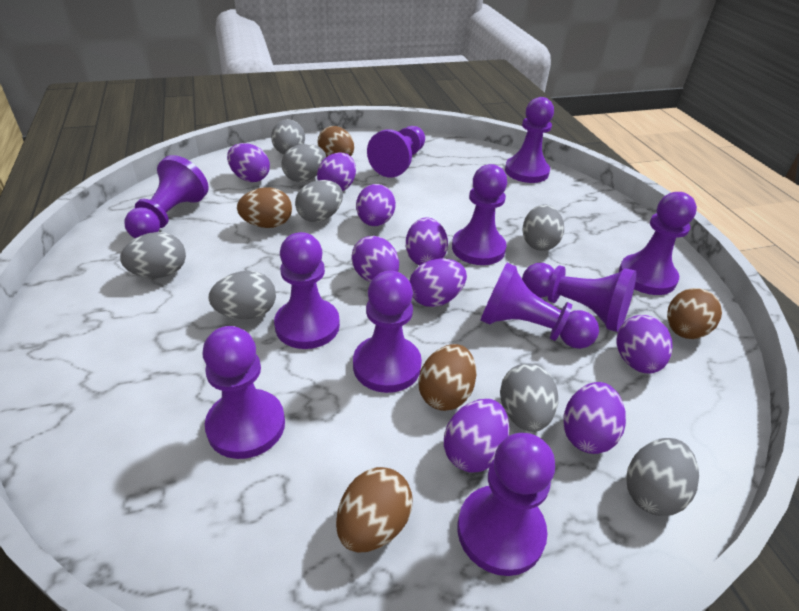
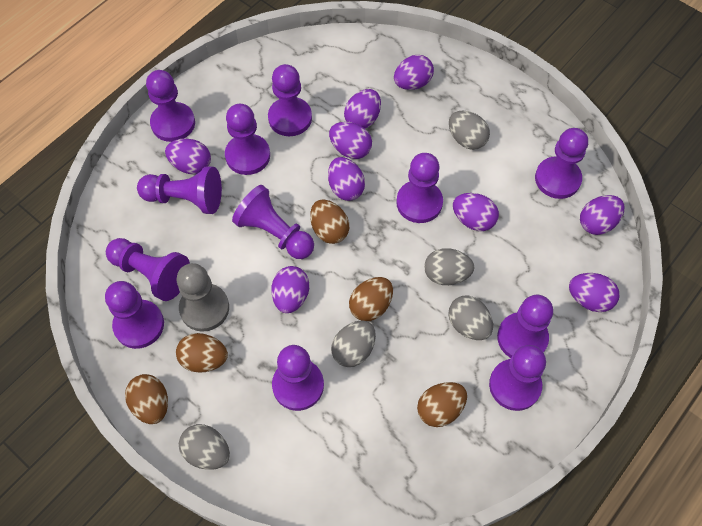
grey egg: 8 -> 5
grey pawn: 0 -> 1
purple pawn: 11 -> 12

